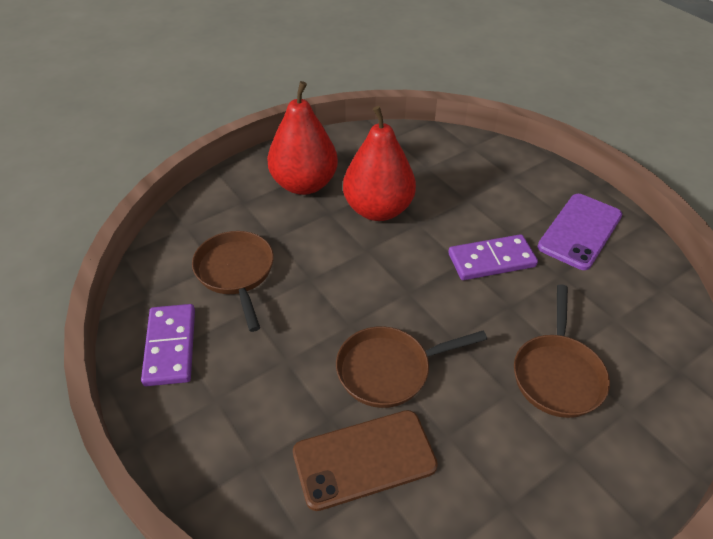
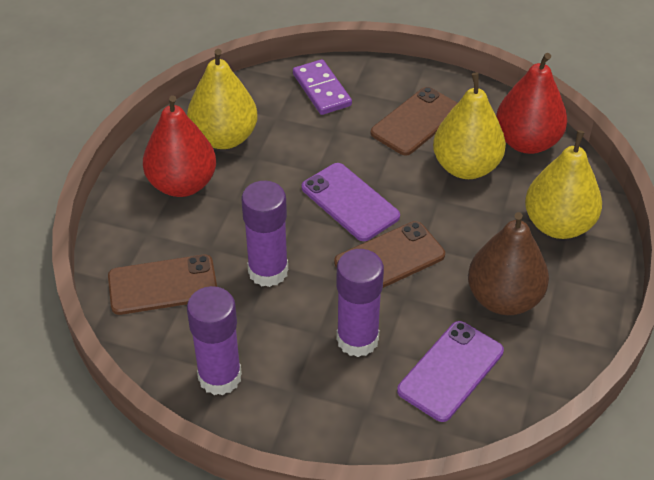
brown pan: 3 -> 0
brown pear: 0 -> 1
brown phone: 1 -> 3
purple domino: 2 -> 1
purple glue stick: 0 -> 3
purple phone: 1 -> 2
yellow pear: 0 -> 3

